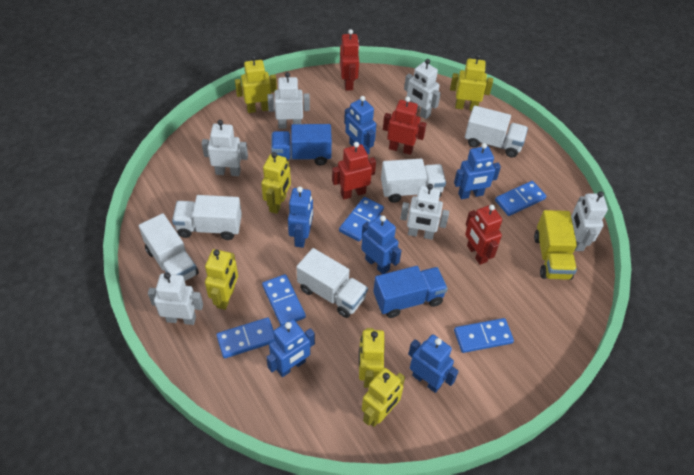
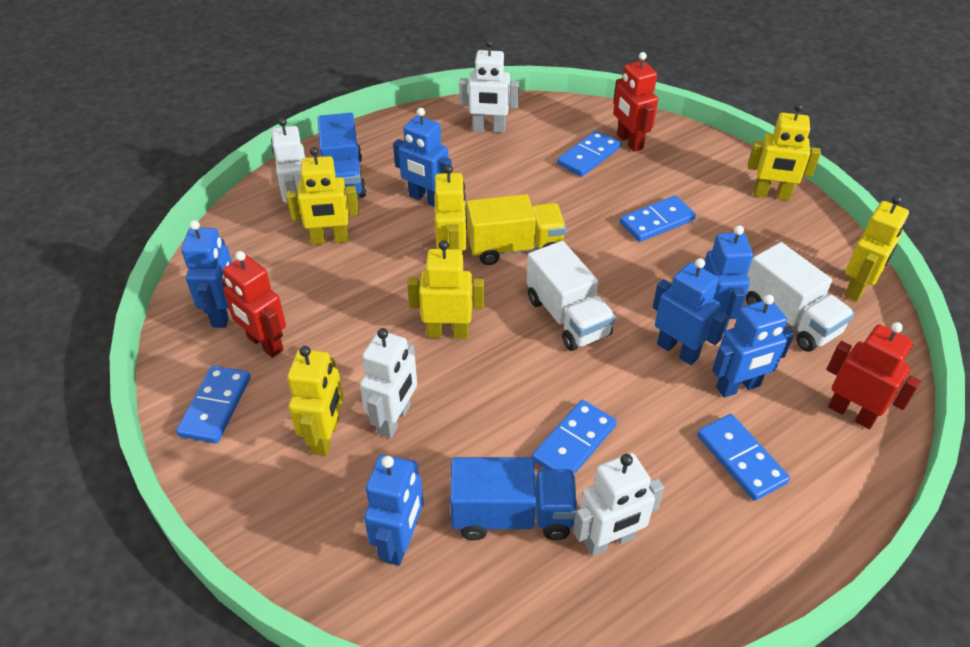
red robot: 4 -> 3
white robot: 6 -> 4
white truck: 5 -> 2

